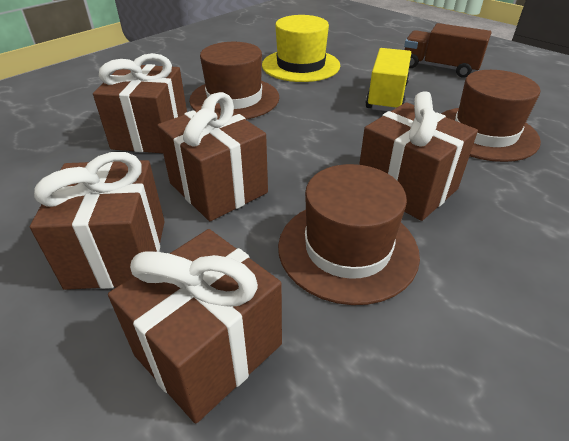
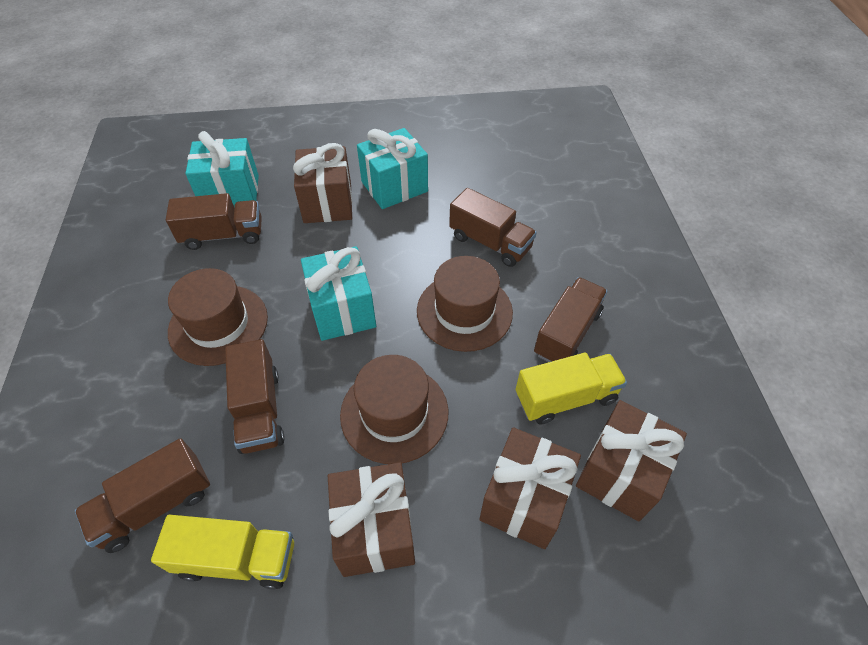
brown gift: 5 -> 4
brown truck: 1 -> 5
turquoise gift: 0 -> 3
yellow hat: 1 -> 0
yellow truck: 1 -> 2

